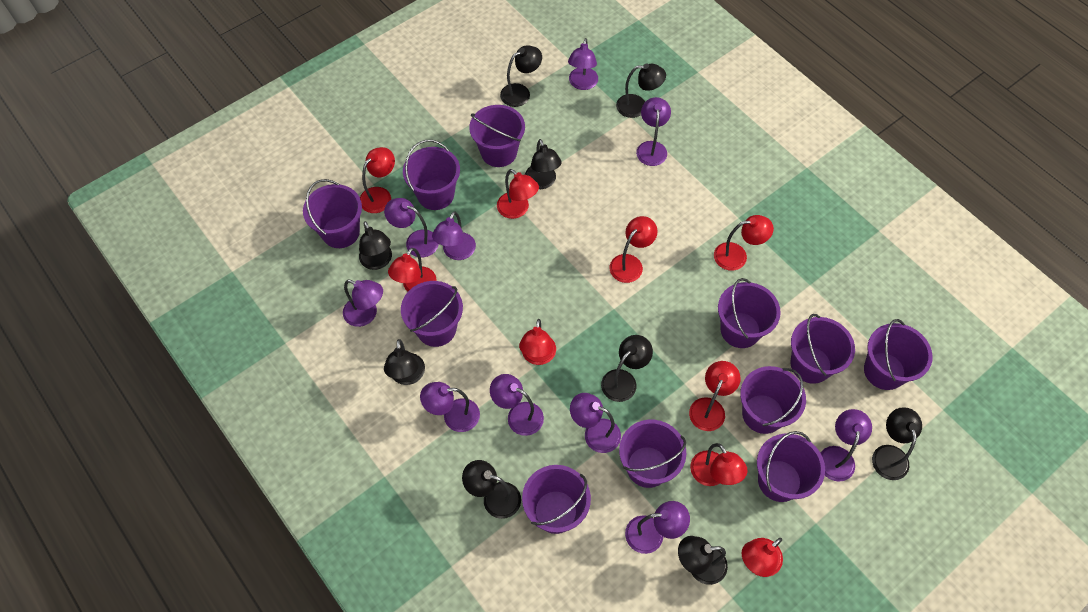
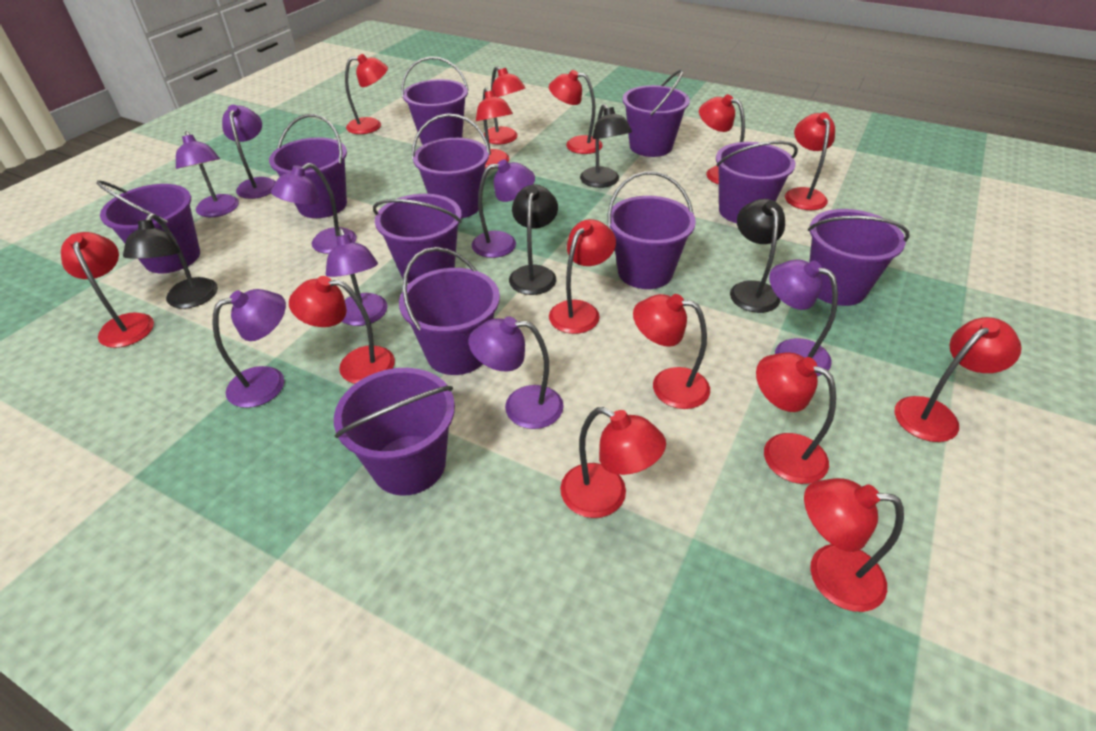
black lamp: 9 -> 4
purple lamp: 10 -> 8
red lamp: 9 -> 14

